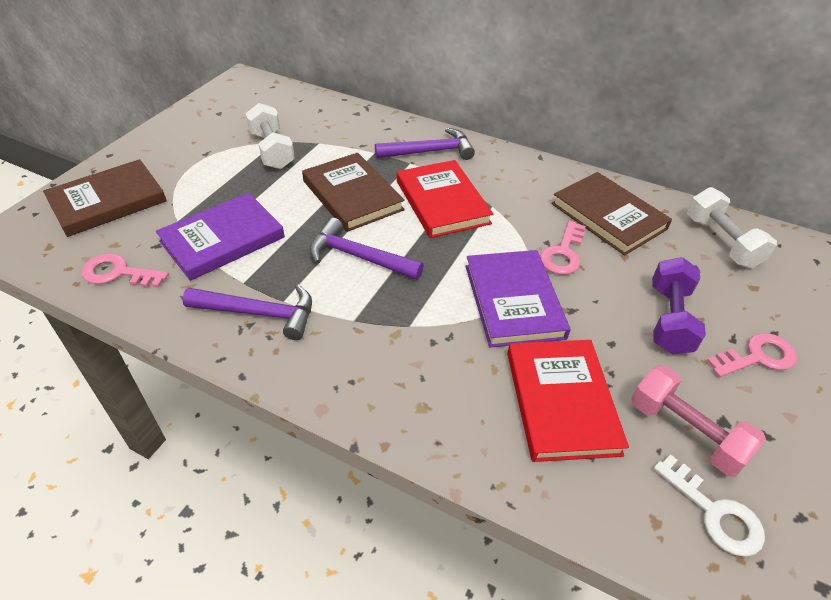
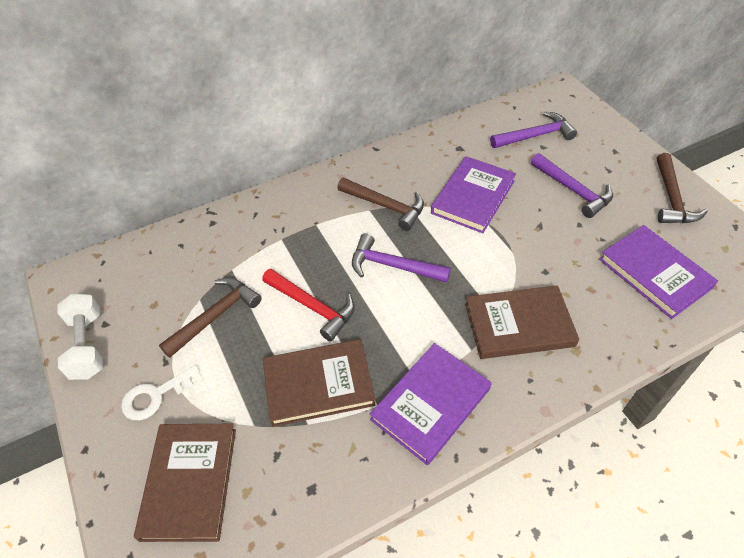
brown hammer: 0 -> 3
pink dumbbell: 1 -> 0
pink key: 3 -> 0
purple book: 2 -> 3
purple dumbbell: 1 -> 0
red book: 2 -> 0
red hammer: 0 -> 1
white dumbbell: 2 -> 1

